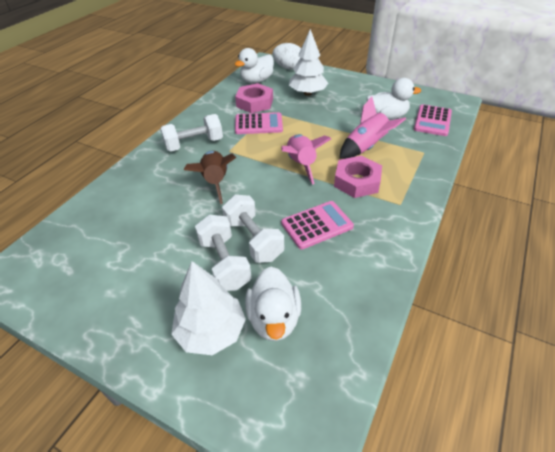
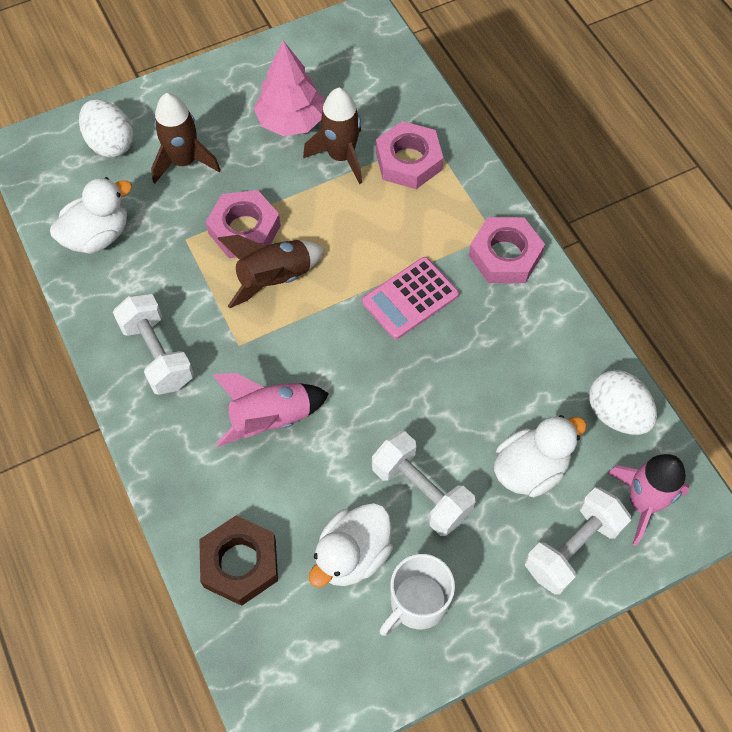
brown nut: 0 -> 1
brown rocket: 1 -> 3
pink calculator: 3 -> 1
pink nut: 2 -> 3
pink tree: 0 -> 1
white egg: 1 -> 2
white mug: 0 -> 1
white tree: 2 -> 0

